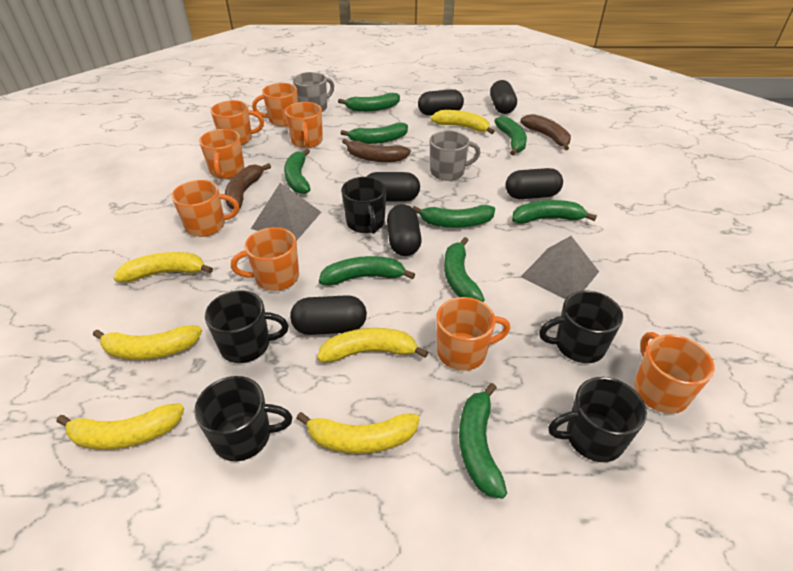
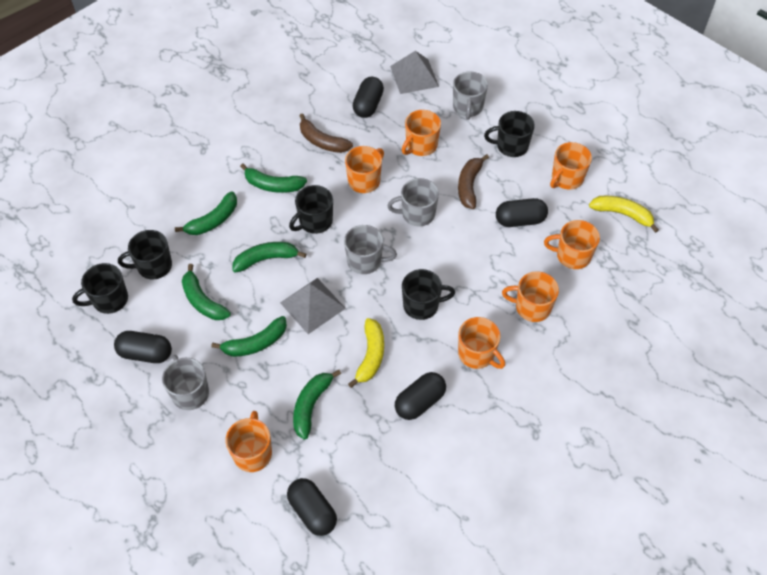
black capsule: 6 -> 5
brown banana: 3 -> 2
green banana: 9 -> 6
grey mug: 2 -> 4
orange mug: 8 -> 7
yellow banana: 6 -> 2

